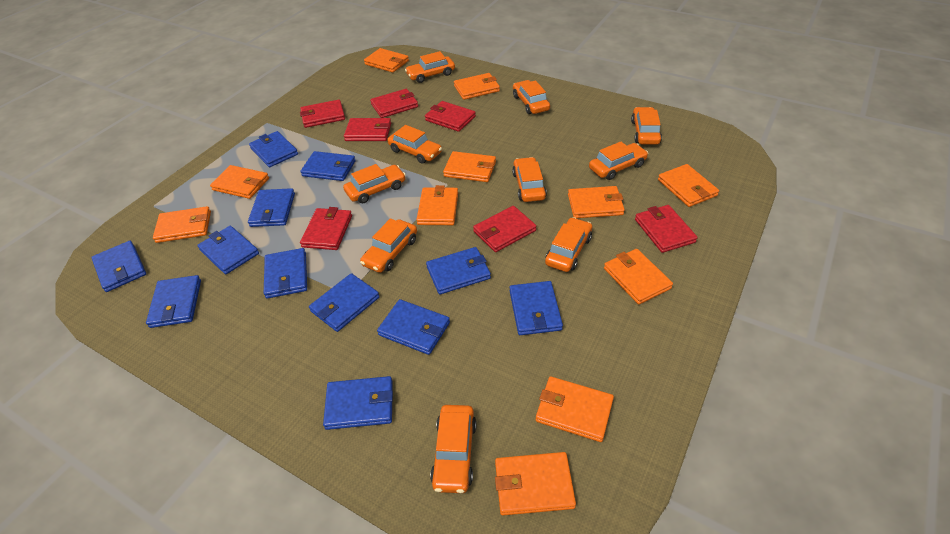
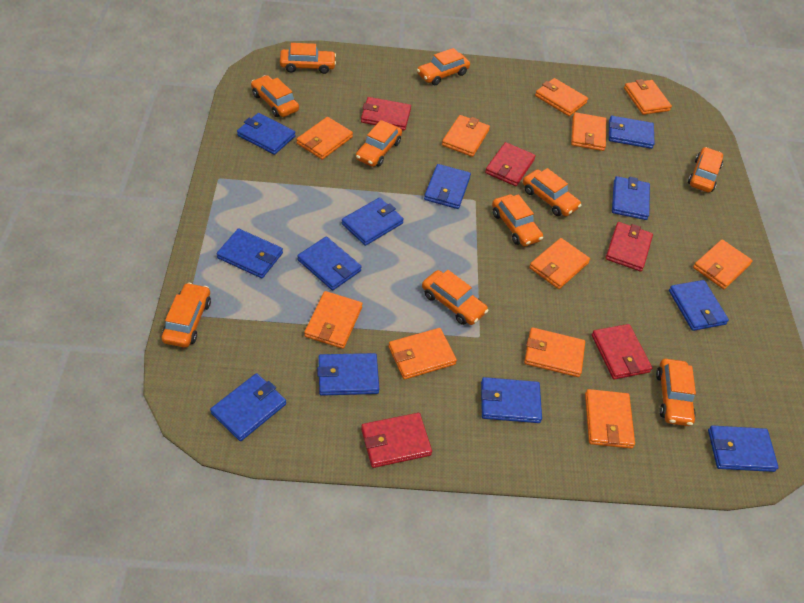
red wallet: 7 -> 5

